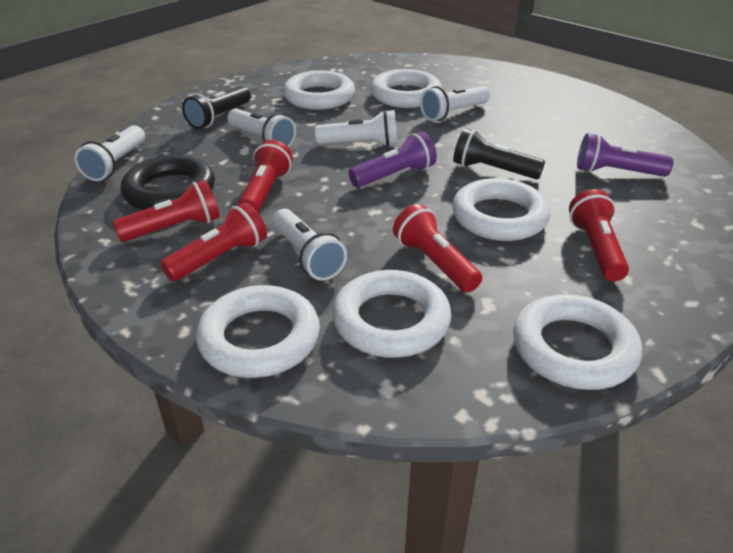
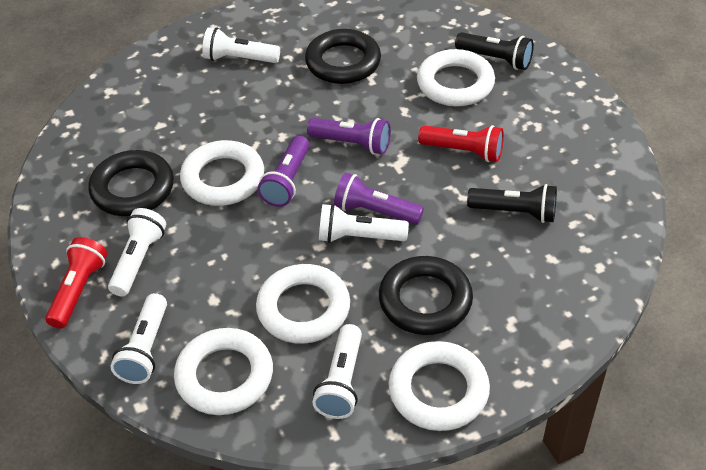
black ring: 1 -> 3
purple flashlight: 2 -> 3
red flashlight: 5 -> 2
white ring: 6 -> 5

